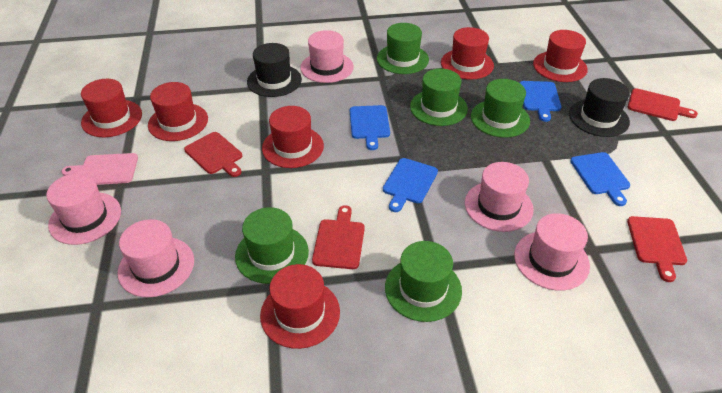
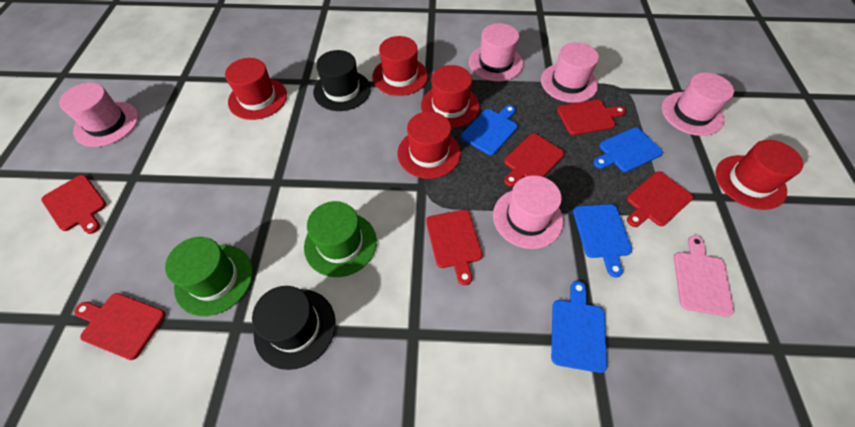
green hat: 5 -> 2
red cutting board: 4 -> 6
red hat: 6 -> 5

